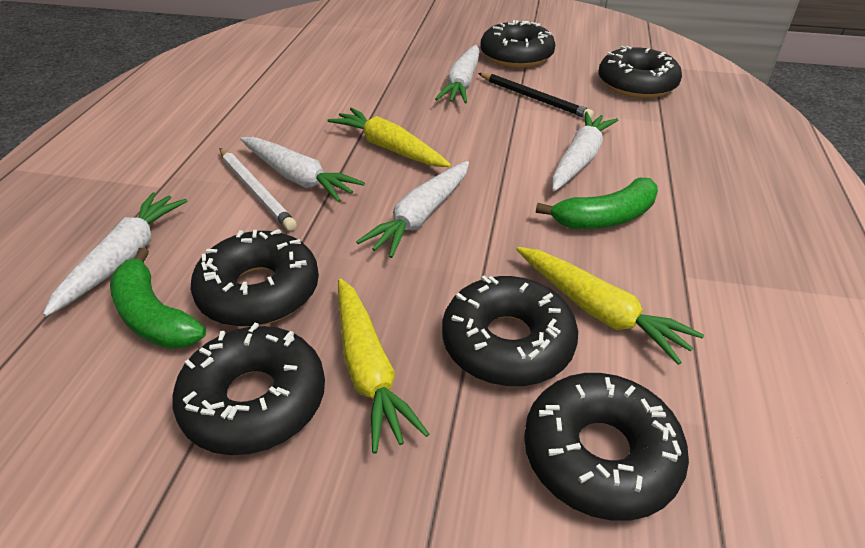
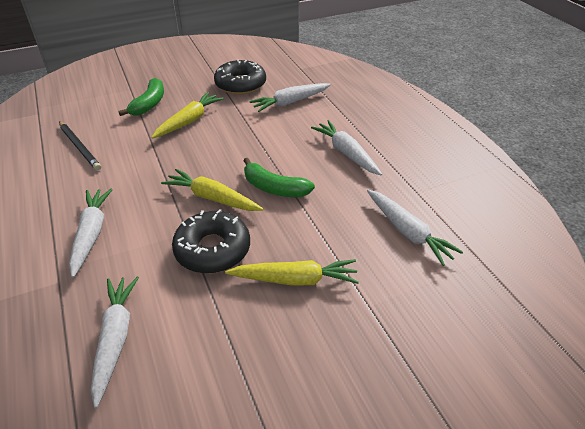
black donut: 6 -> 2
white pencil: 1 -> 0

